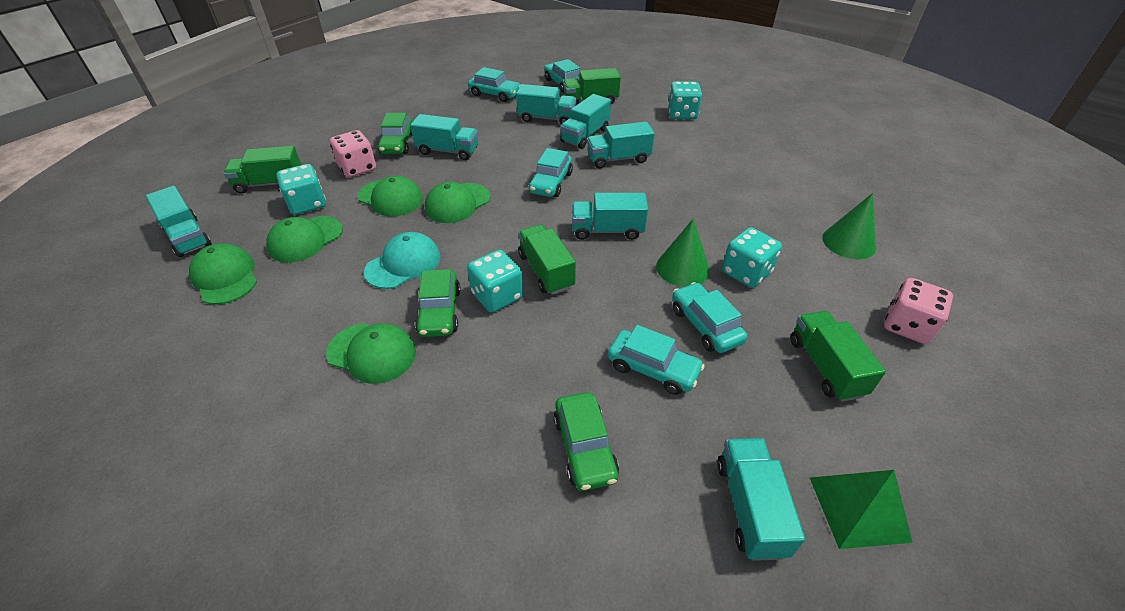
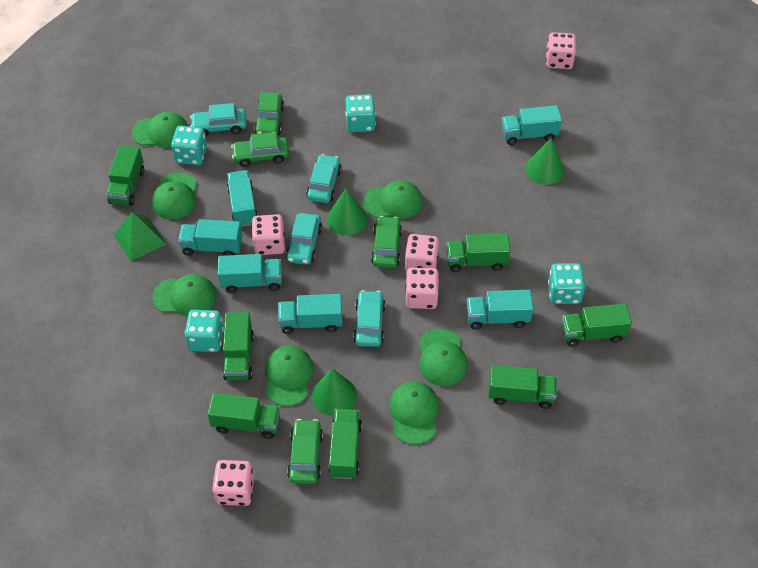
green cap: 5 -> 7
green car: 3 -> 4
green cone: 2 -> 3
green truck: 4 -> 7
pink dice: 2 -> 5
turquoise cap: 1 -> 0
turquoise car: 5 -> 4
turquoise truck: 7 -> 6

